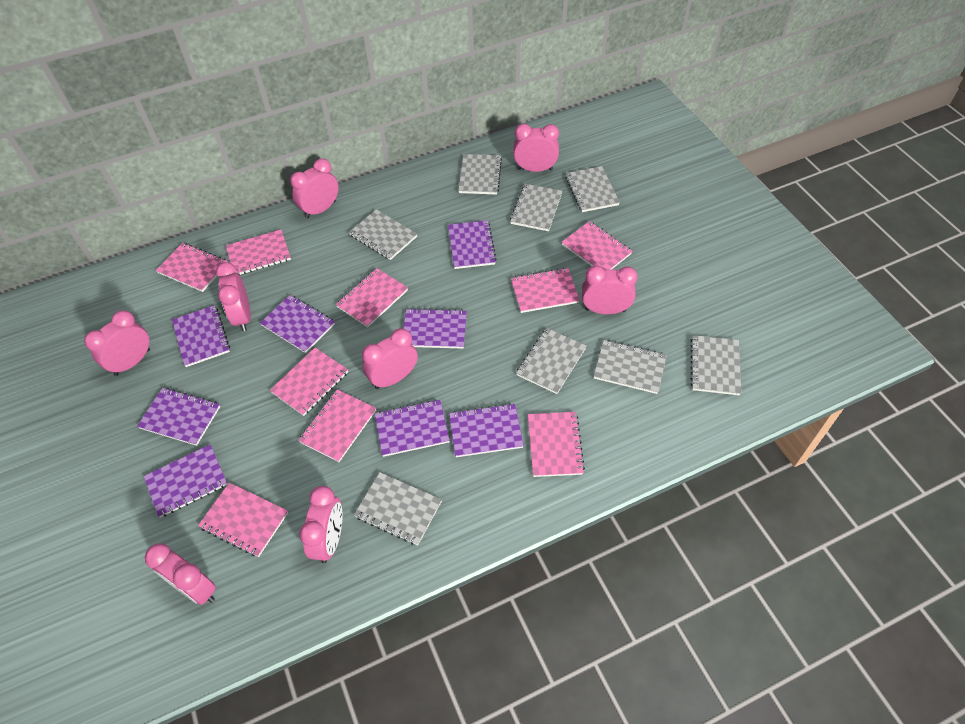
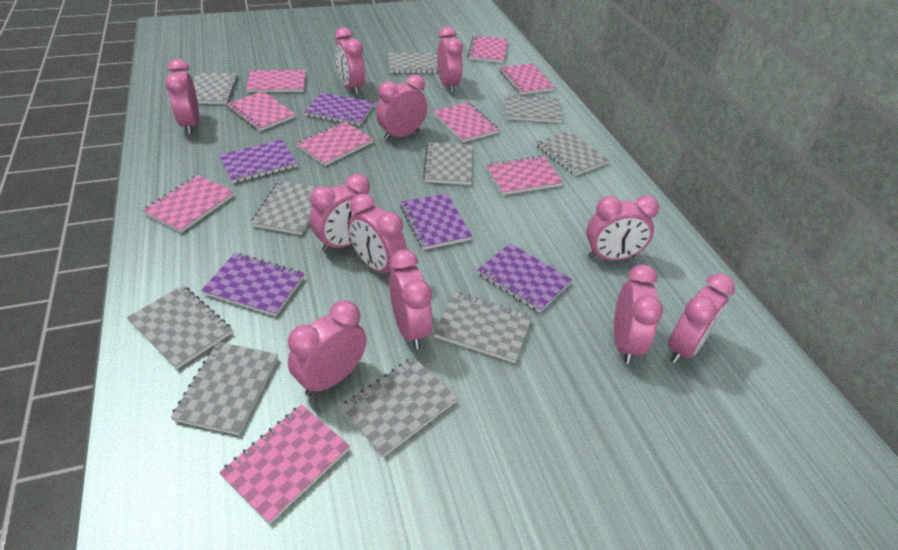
grey notebook: 8 -> 10
pink clock: 8 -> 11
purple notebook: 8 -> 5

